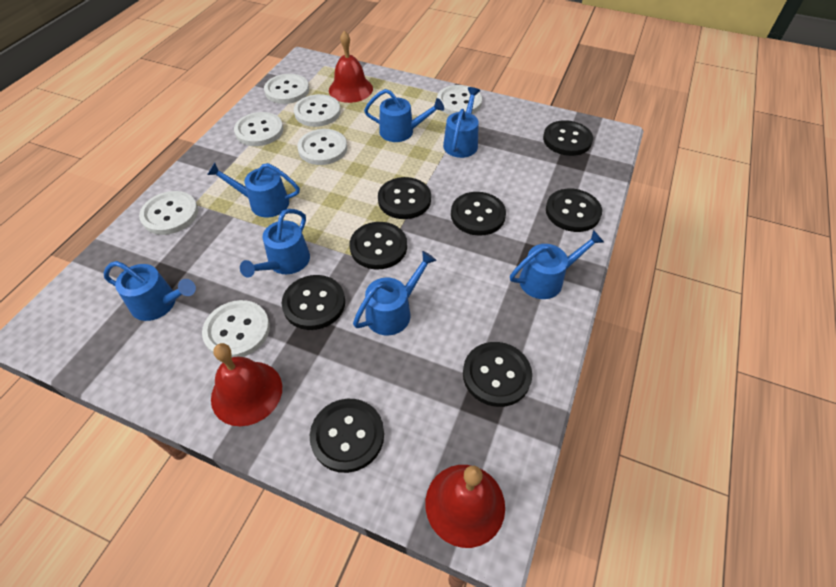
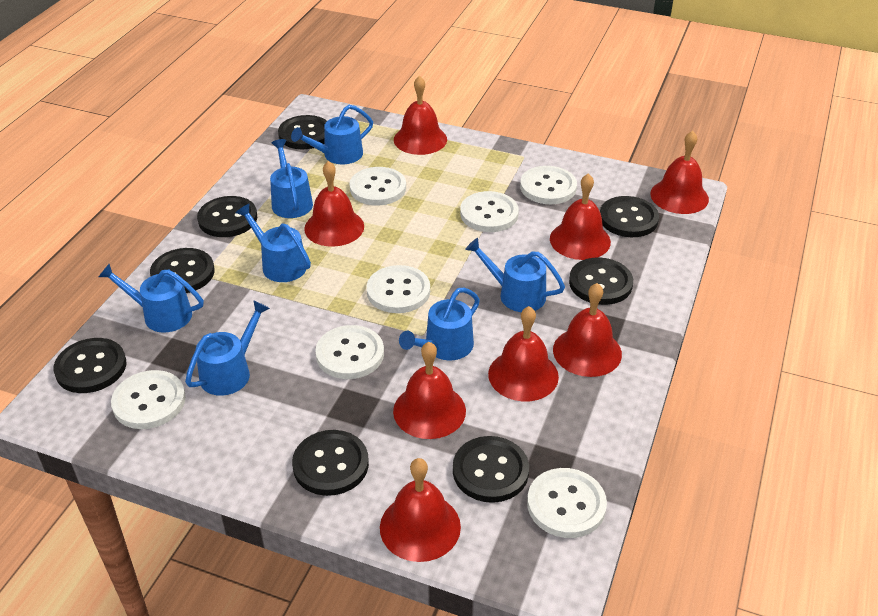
red bell: 3 -> 8

